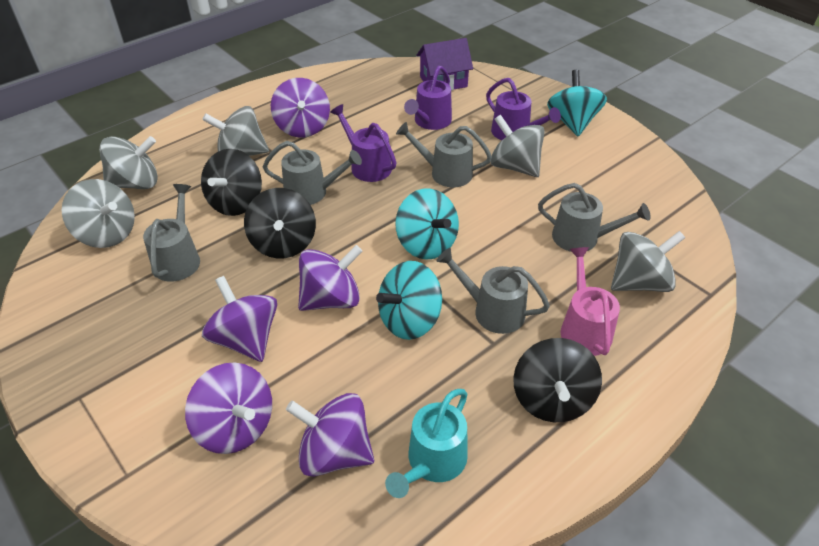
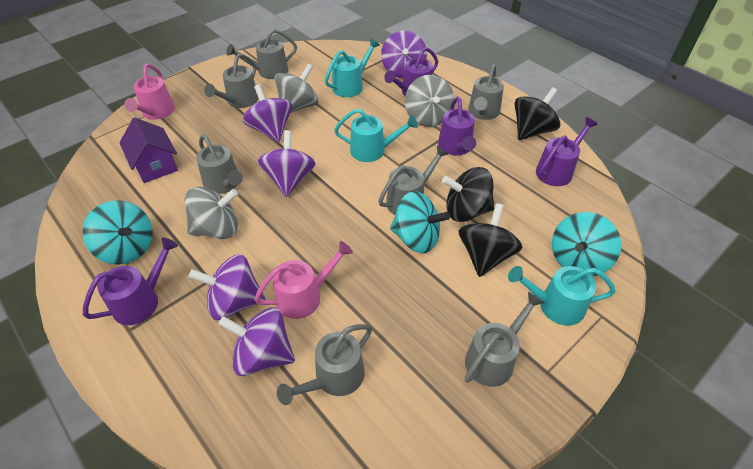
grey spinning top: 5 -> 3
grey watering can: 5 -> 7
pink watering can: 1 -> 2
purple watering can: 3 -> 4
turquoise watering can: 1 -> 3

